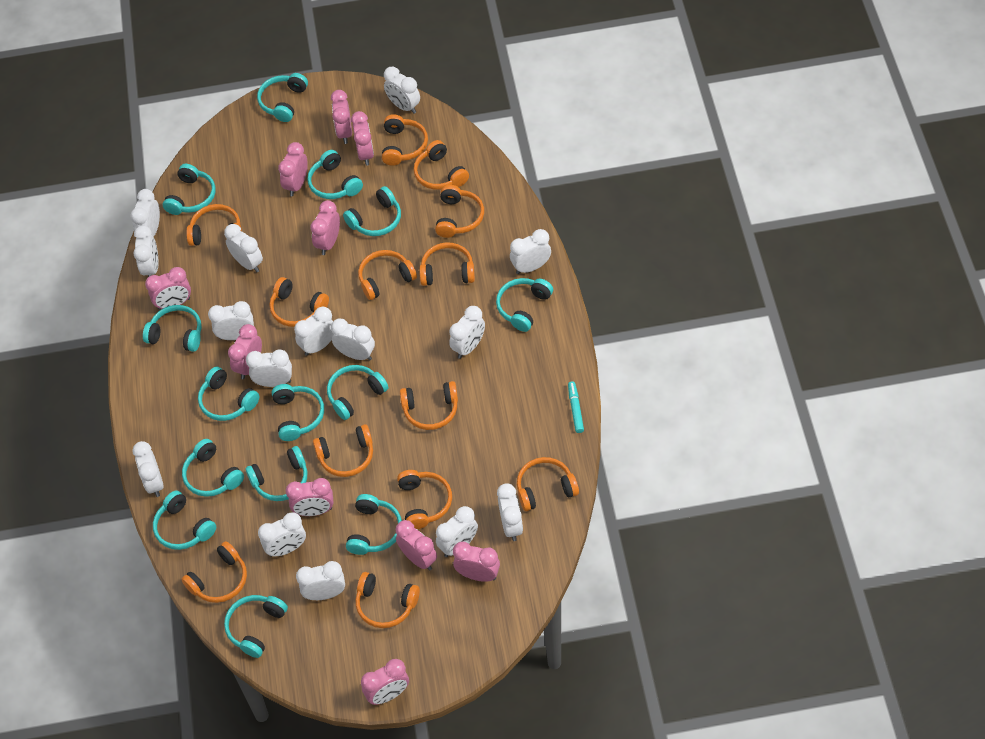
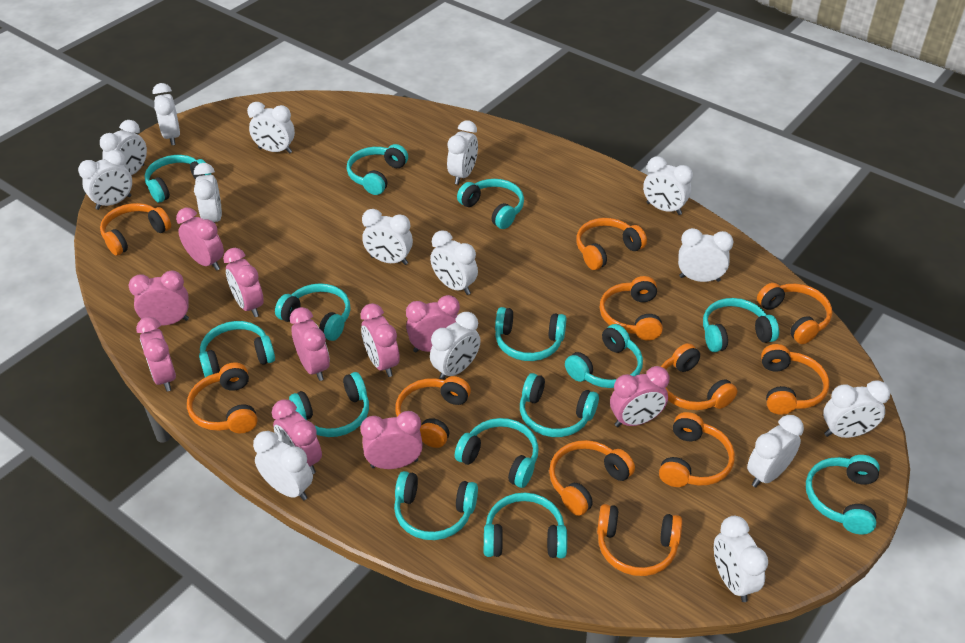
orange headphones: 13 -> 11
turquoise marker: 1 -> 0

